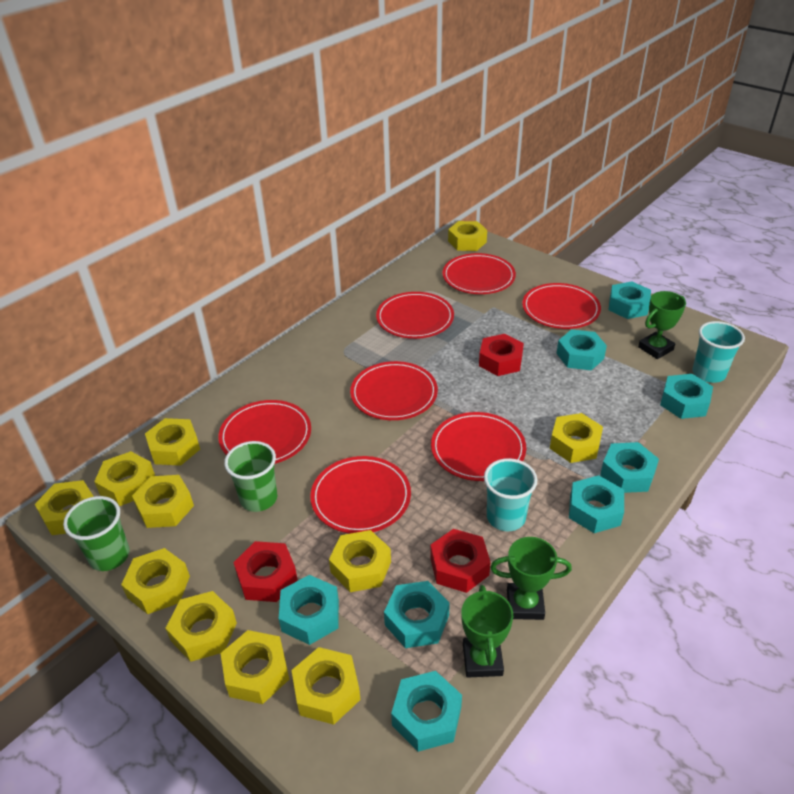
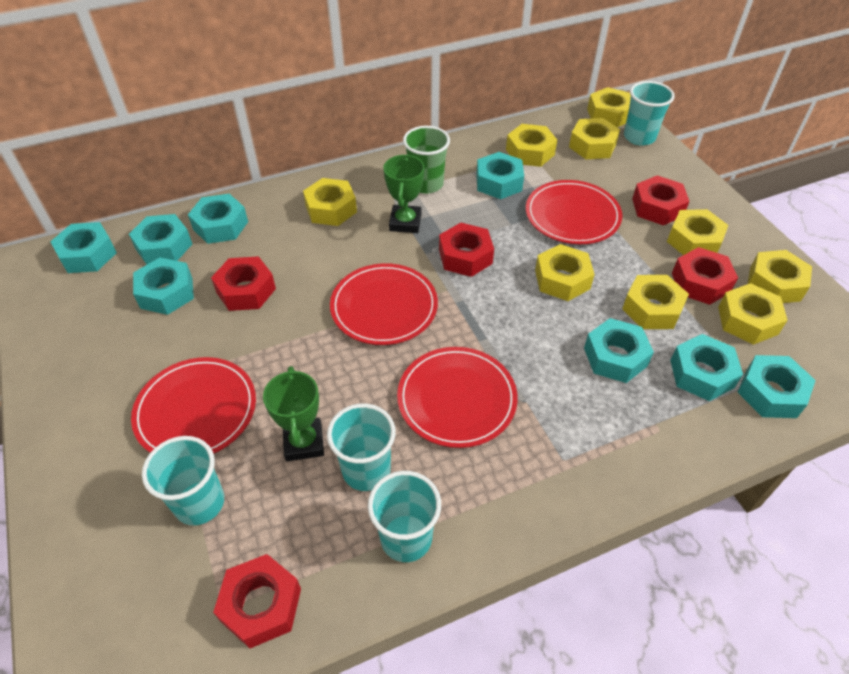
green cup: 2 -> 1
green trophy: 3 -> 2
red nut: 3 -> 5
red plate: 7 -> 4
turquoise cup: 2 -> 4
yellow nut: 11 -> 9

